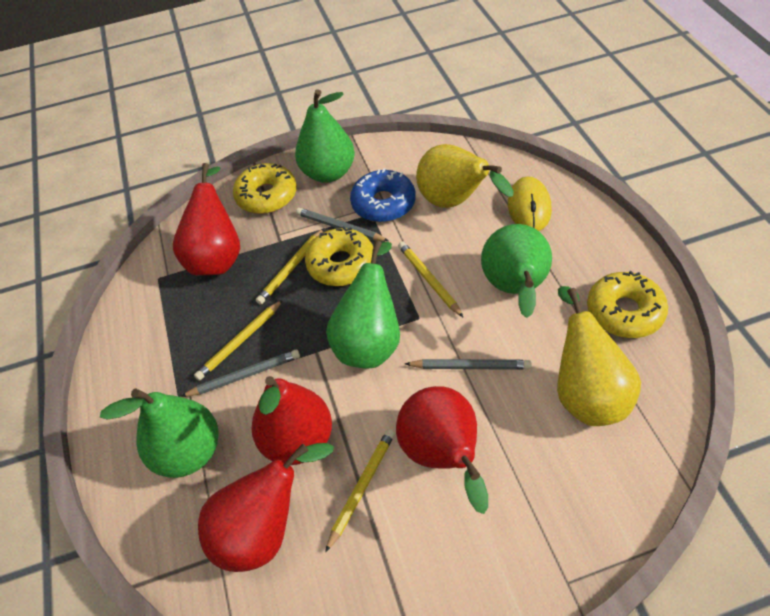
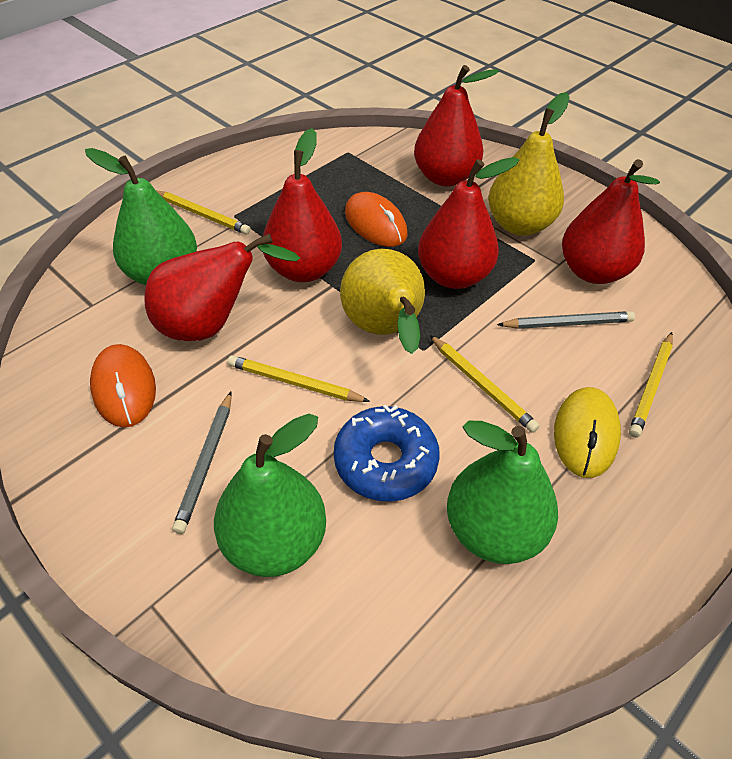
green pear: 4 -> 3
grey pencil: 3 -> 2
orange mouse: 0 -> 2
red pear: 4 -> 5
yellow donut: 3 -> 0

